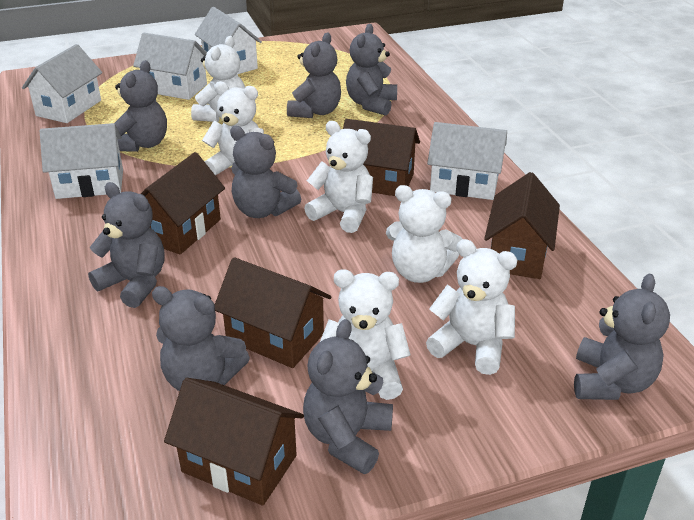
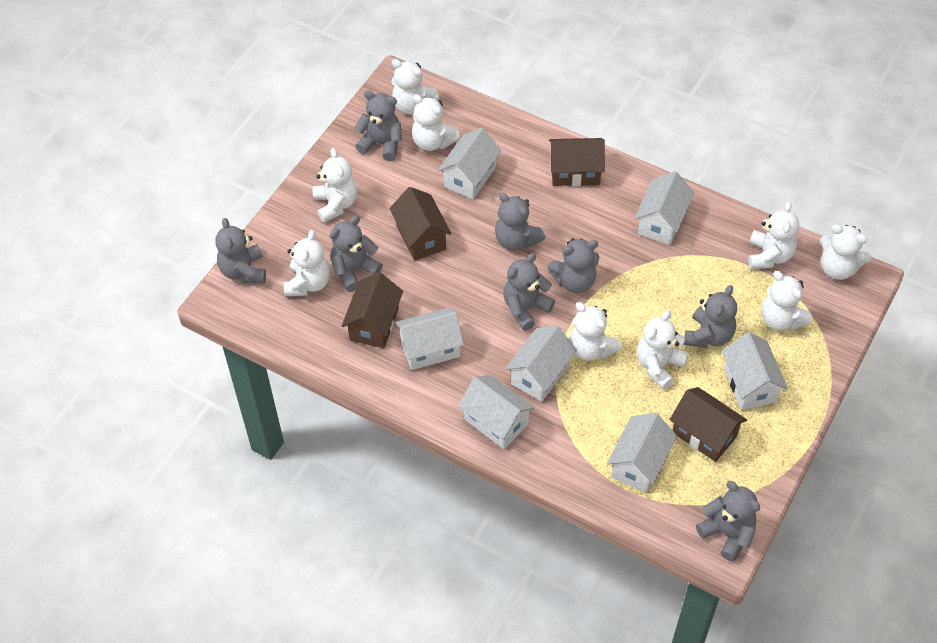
brown house: 5 -> 4
white house: 5 -> 7
white teddy bear: 6 -> 9

